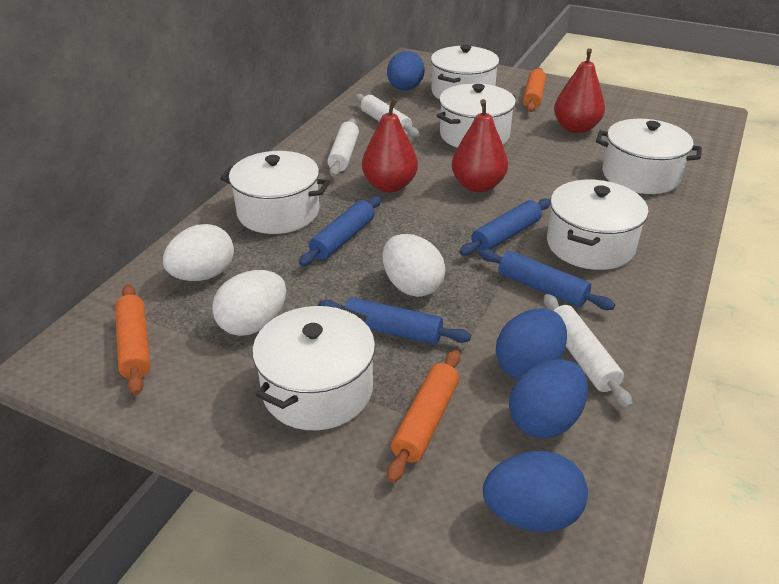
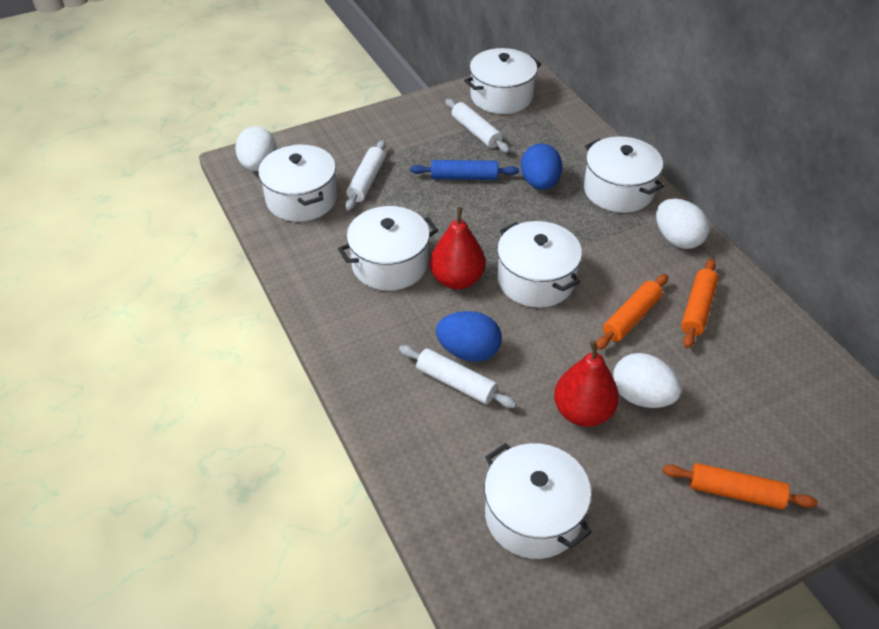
blue egg: 4 -> 2
blue rolling pin: 4 -> 1
red pear: 3 -> 2

